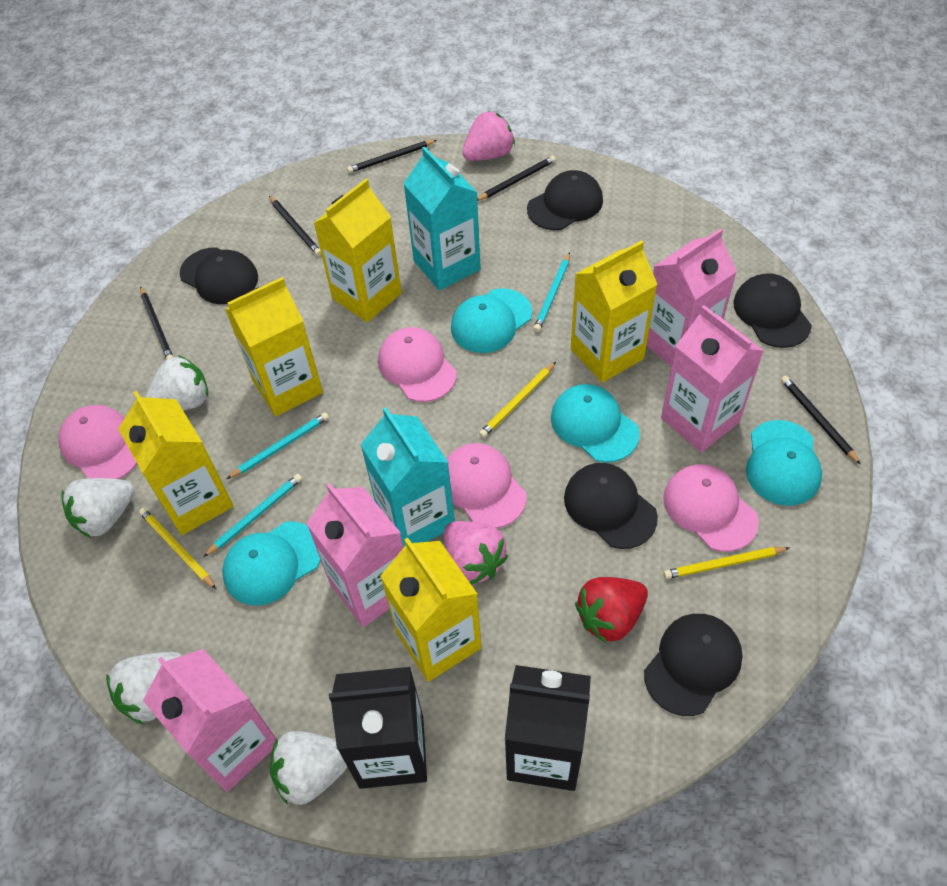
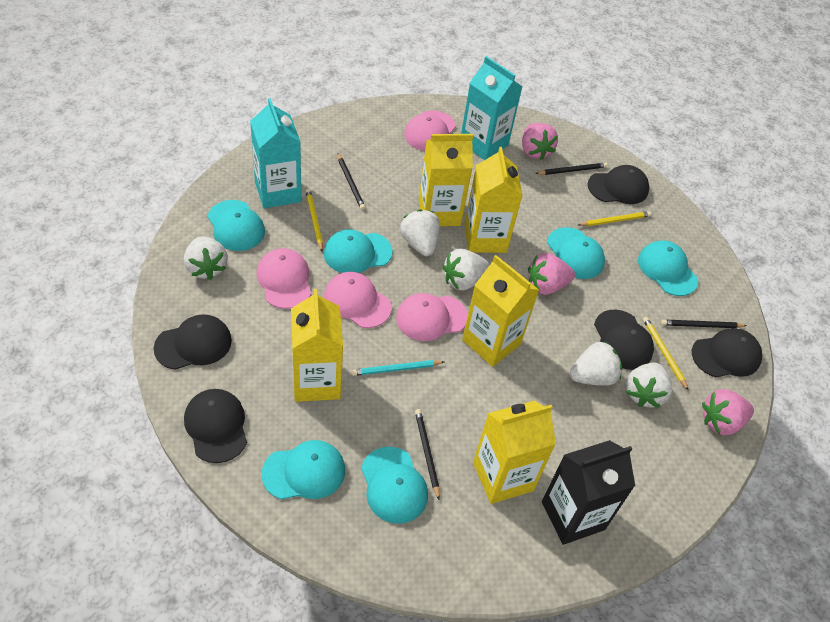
black carton: 2 -> 1
black pencil: 5 -> 4
pink carton: 4 -> 0
pink strawberry: 2 -> 3
red strawberry: 1 -> 0
turquoise cap: 4 -> 6
turquoise pencil: 3 -> 1
white strawberry: 4 -> 5

